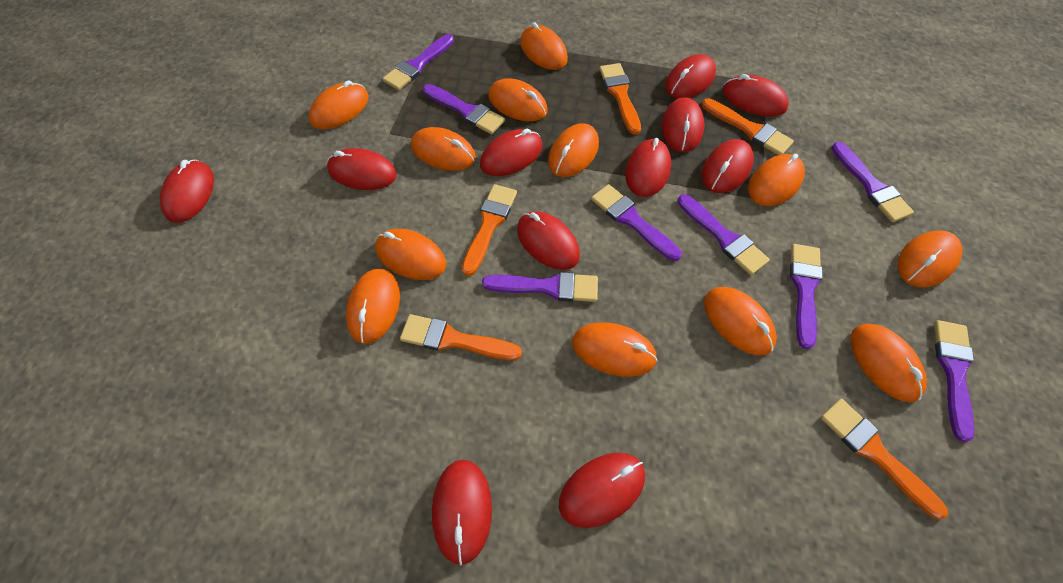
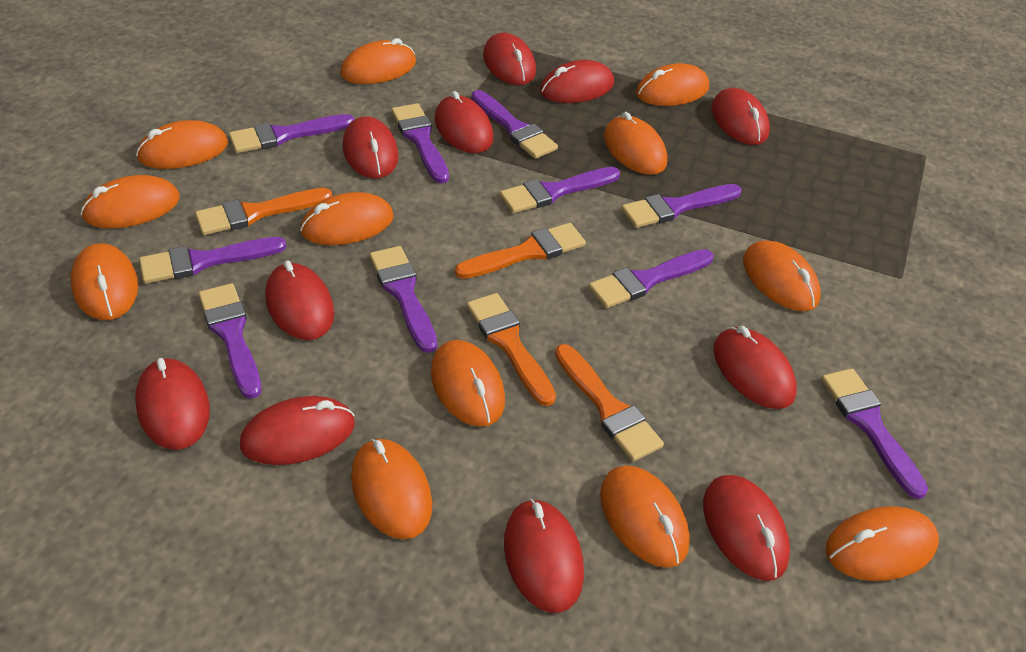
orange brush: 5 -> 4
purple brush: 8 -> 10

